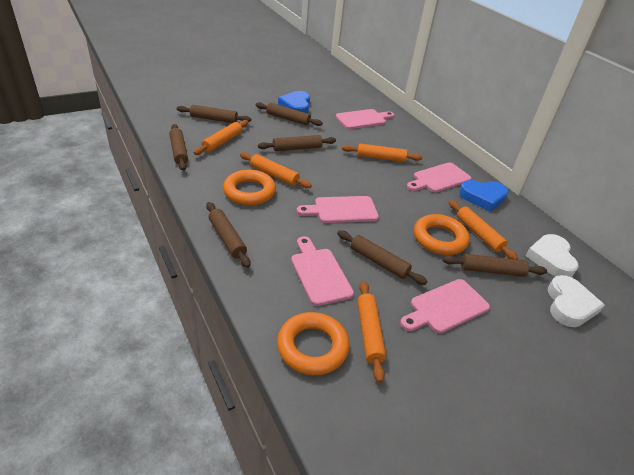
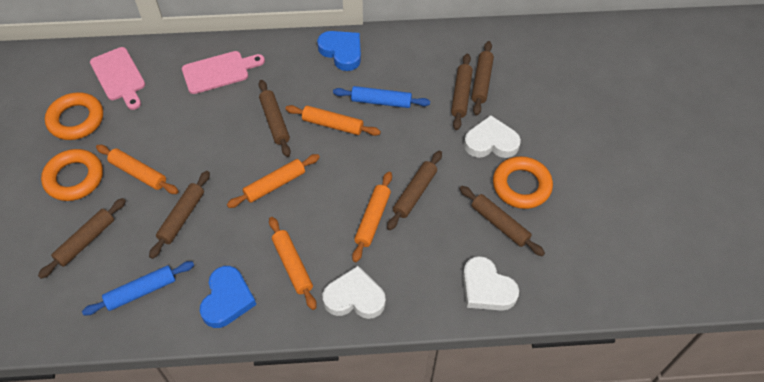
blue rolling pin: 0 -> 2
pink cutting board: 5 -> 2
white heart: 2 -> 3

